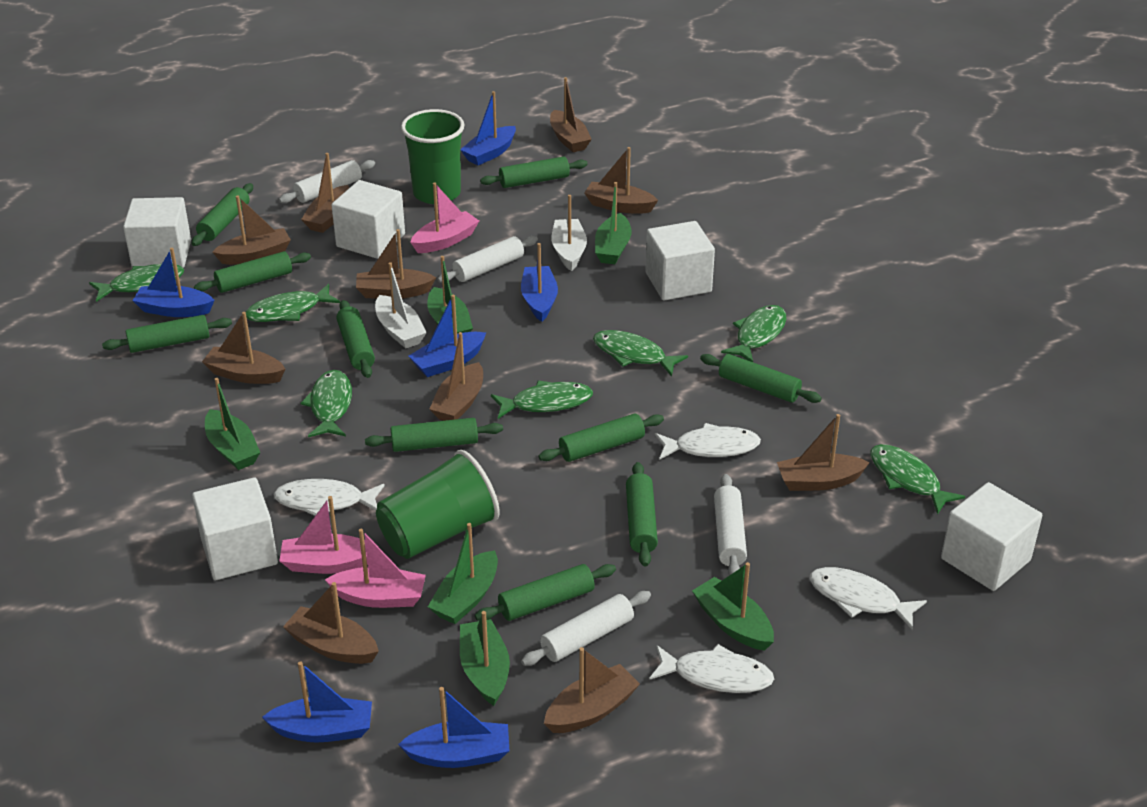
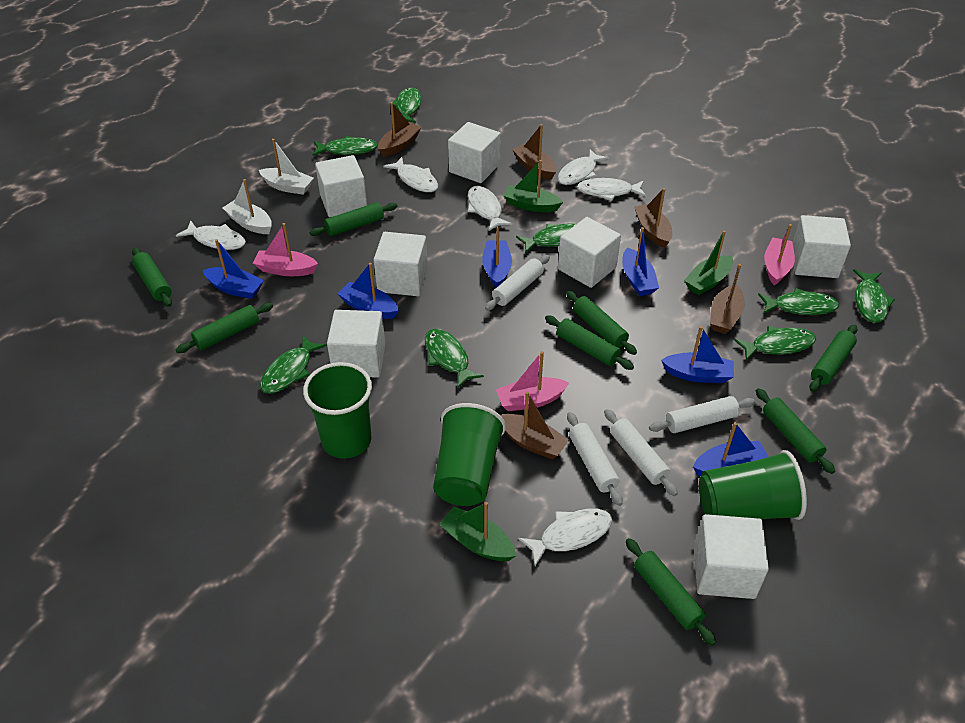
brown boat: 10 -> 5
green boat: 6 -> 3
green cup: 2 -> 3
green fish: 7 -> 8
green rolling pin: 10 -> 8
white cube: 5 -> 7
white fish: 4 -> 6

